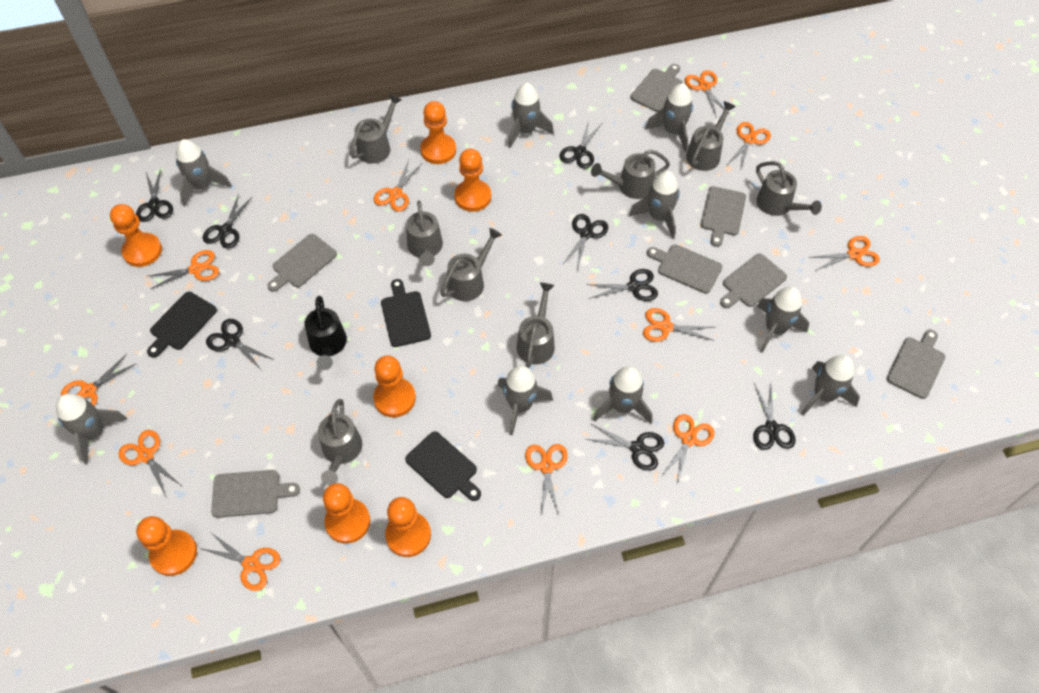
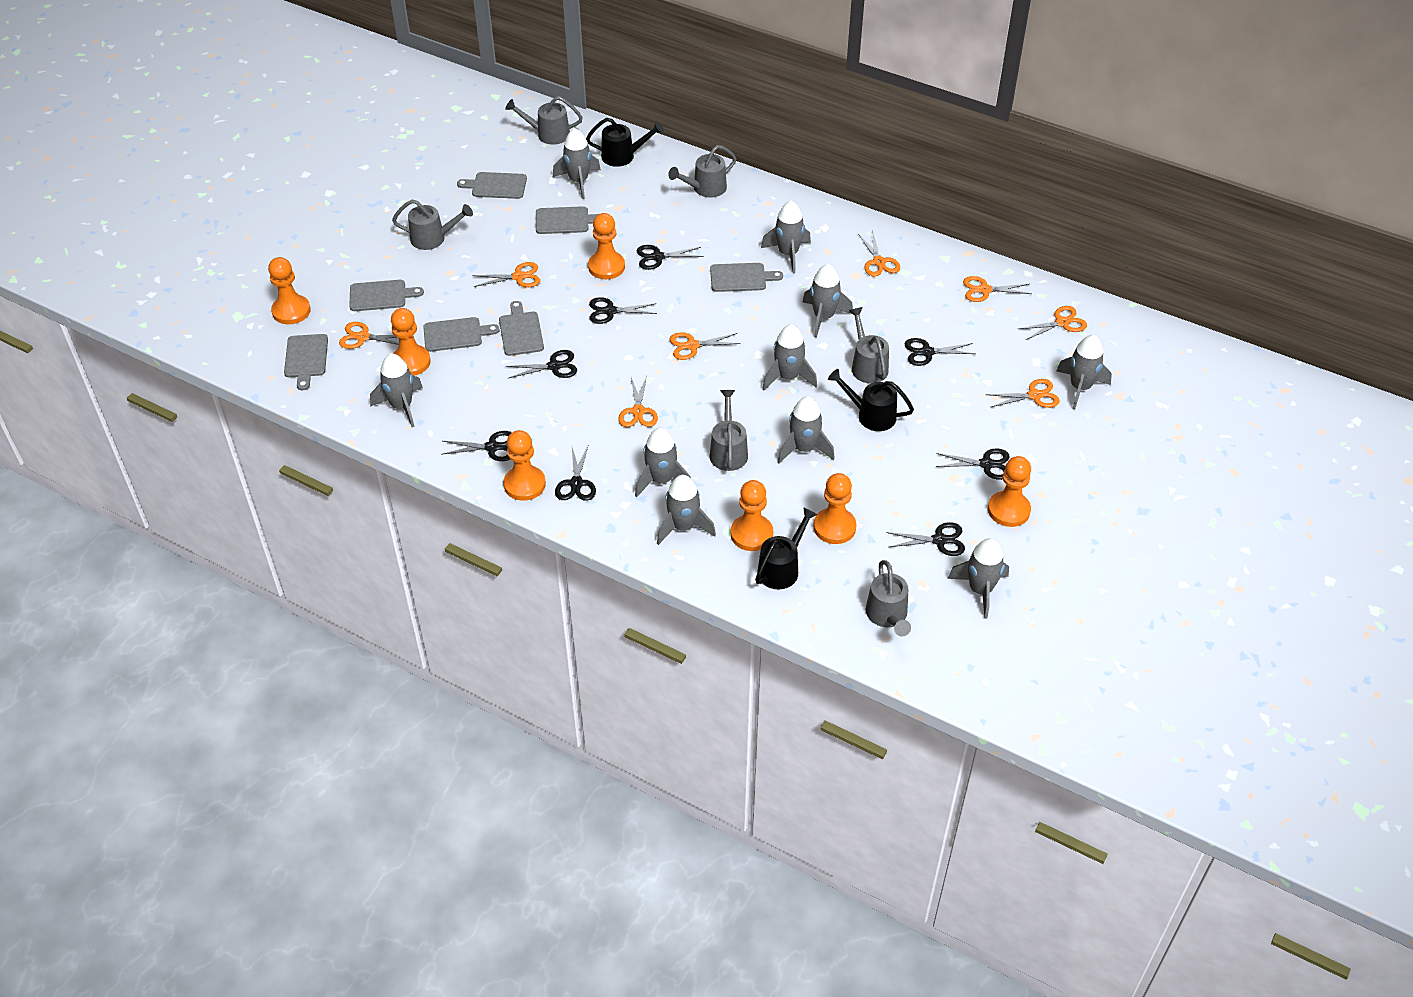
black cutting board: 3 -> 0
black watering can: 1 -> 3
grey rocket: 9 -> 10
grey watering can: 8 -> 6
orange scissors: 11 -> 8

